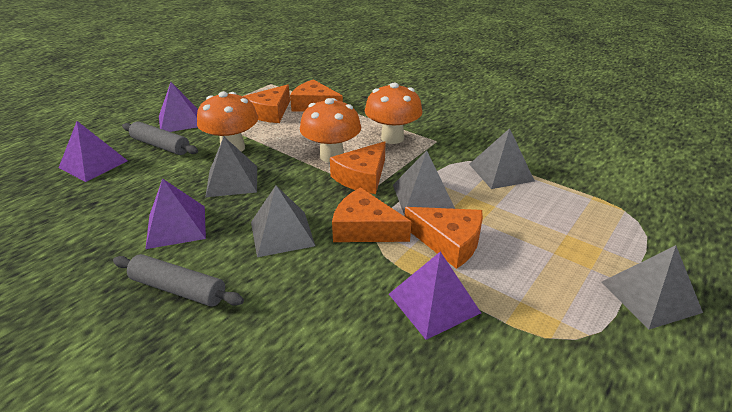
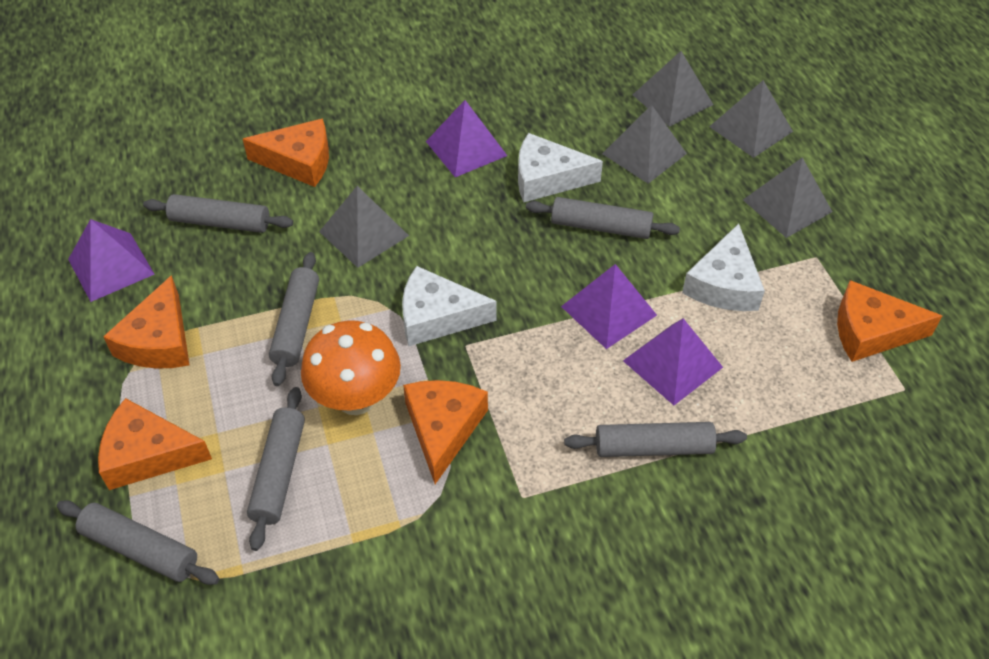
grey rolling pin: 2 -> 6
orange mushroom: 3 -> 1
white cheese: 0 -> 3

